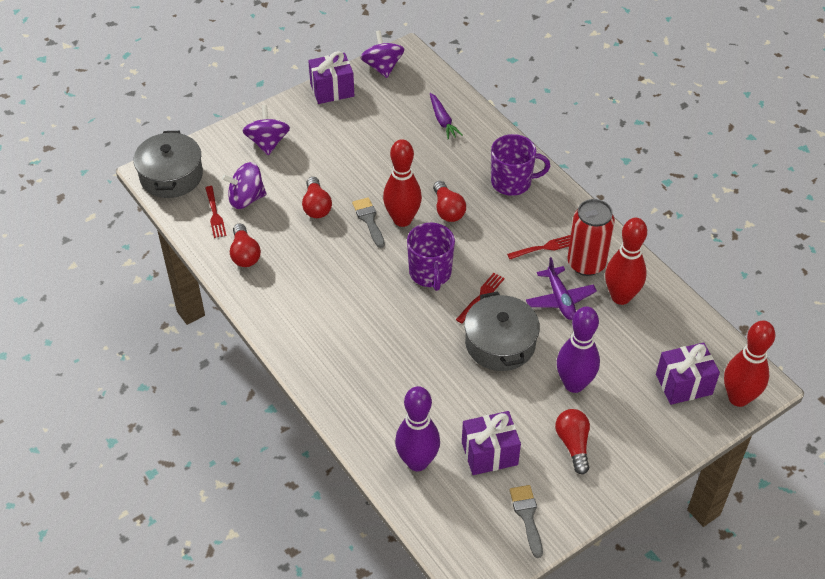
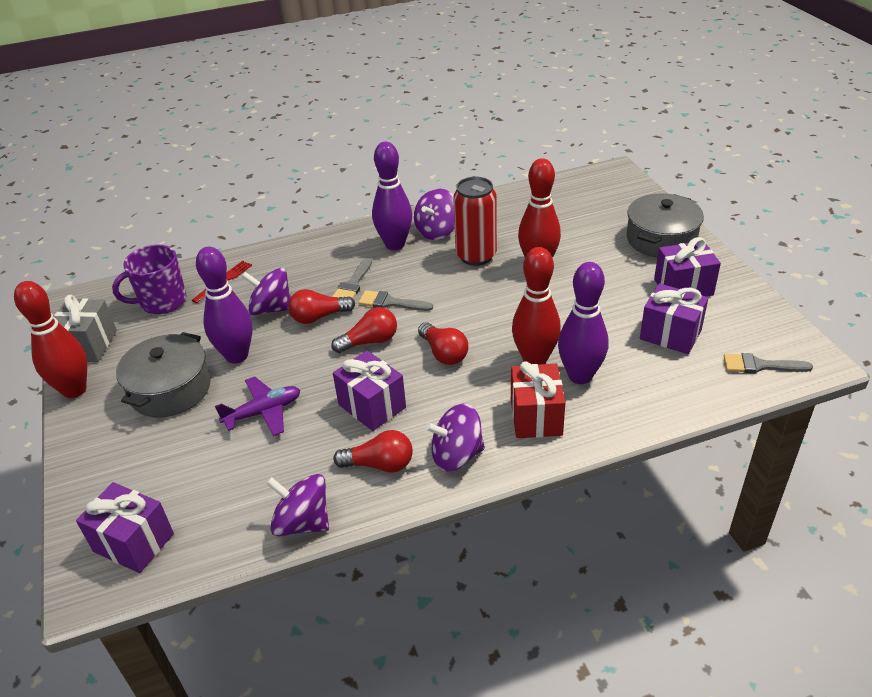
grey brush: 2 -> 3
grey gift: 0 -> 1
purple bowling pin: 2 -> 3
purple carrot: 1 -> 0
purple gift: 3 -> 4
purple mug: 2 -> 1
purple spinning top: 3 -> 4
red fork: 3 -> 1
red gift: 0 -> 1

